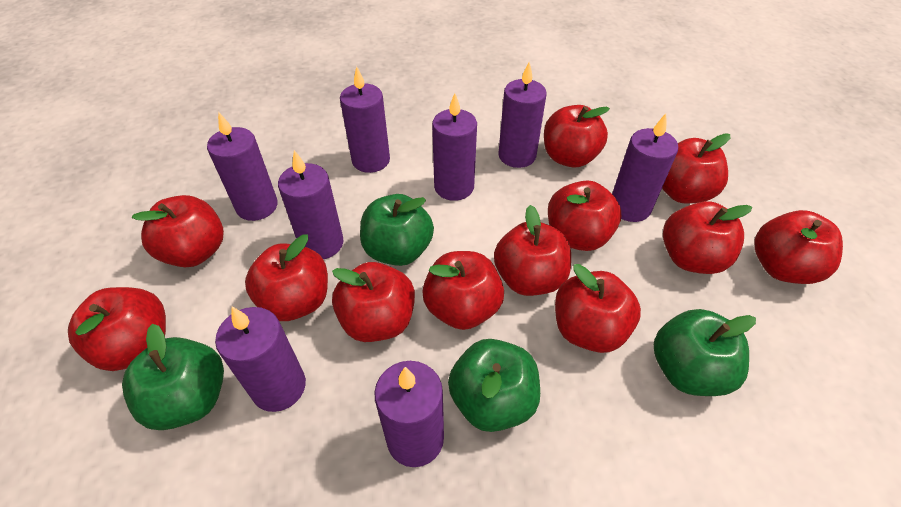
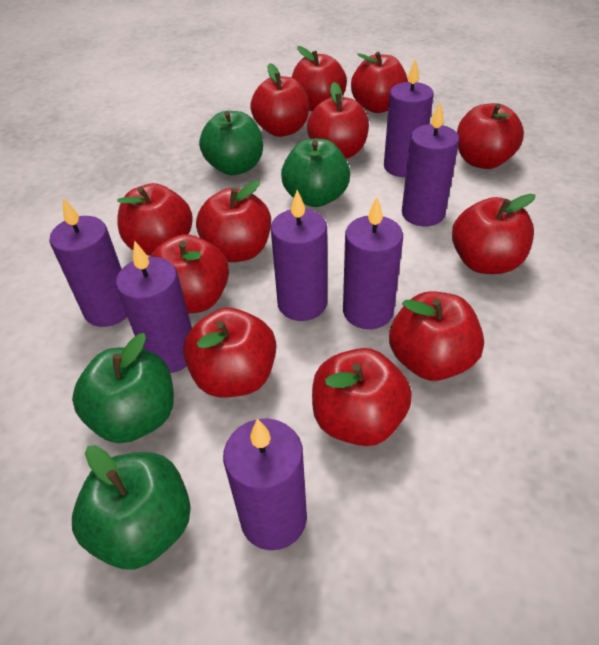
purple candle: 8 -> 7

